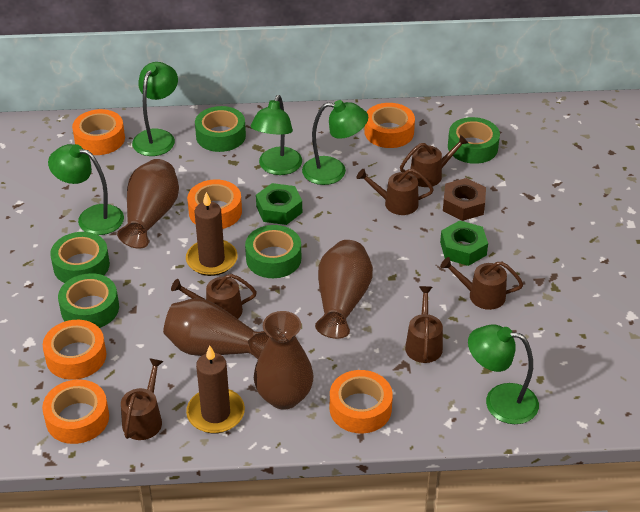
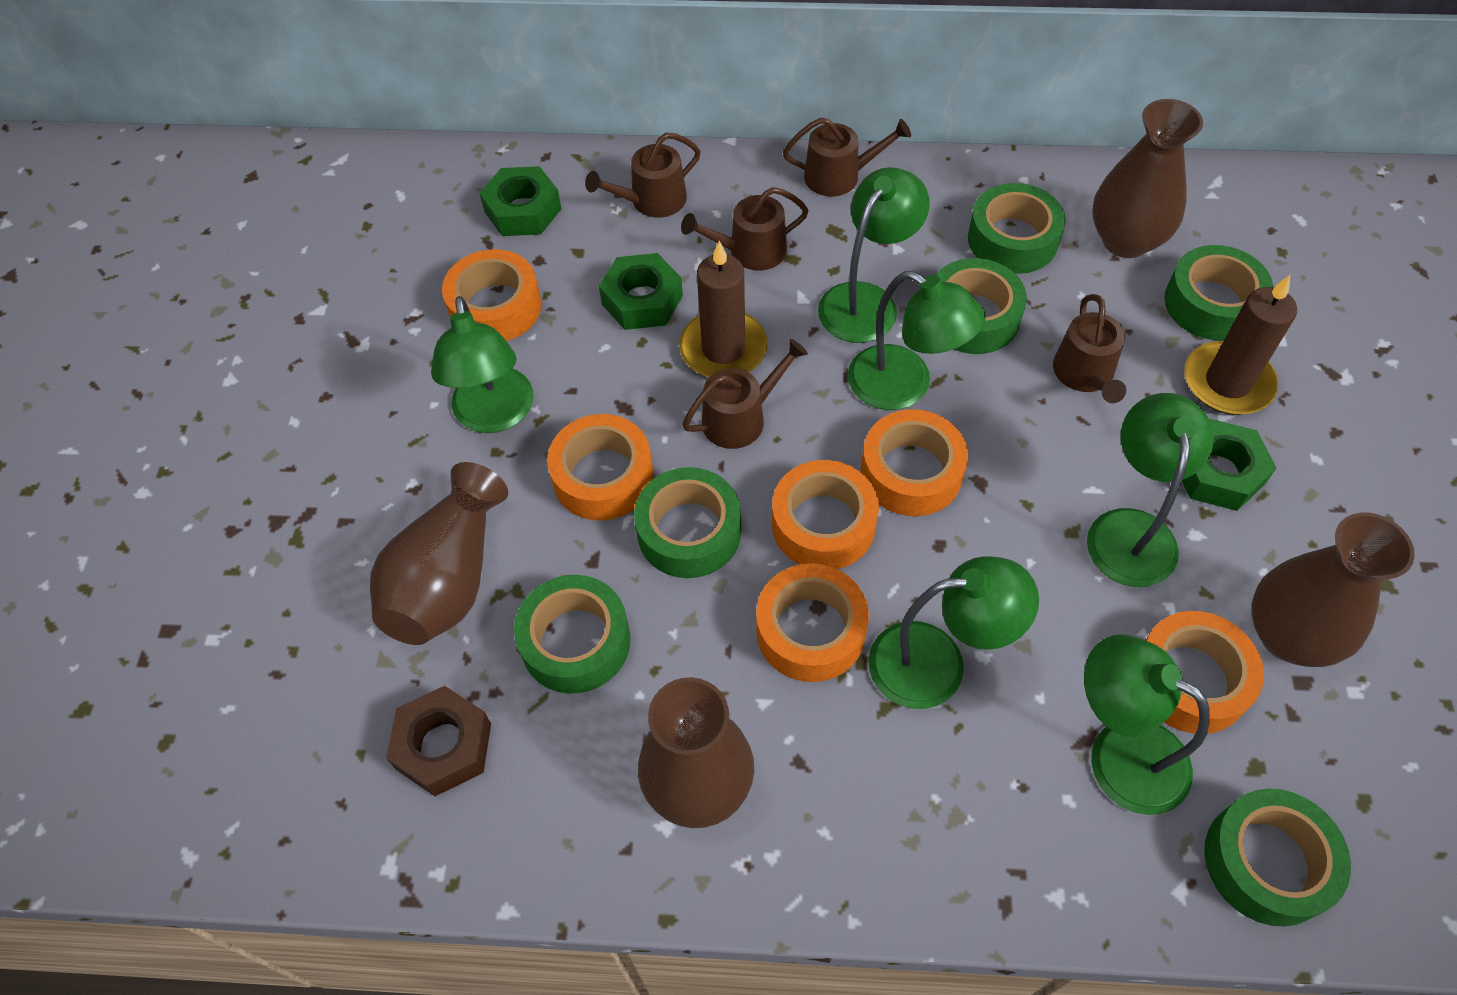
brown watering can: 6 -> 5
green lamp: 5 -> 6
green nut: 2 -> 3
green tape: 5 -> 6

